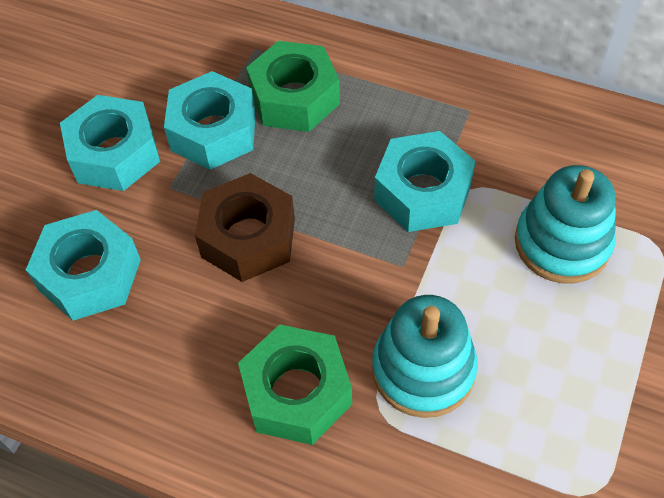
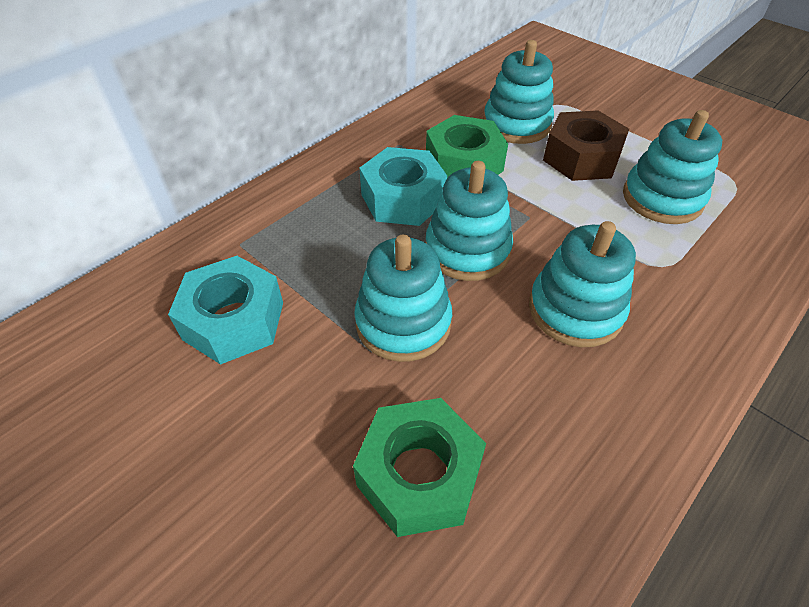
turquoise nut: 4 -> 2
turquoise stacking toy: 2 -> 5

